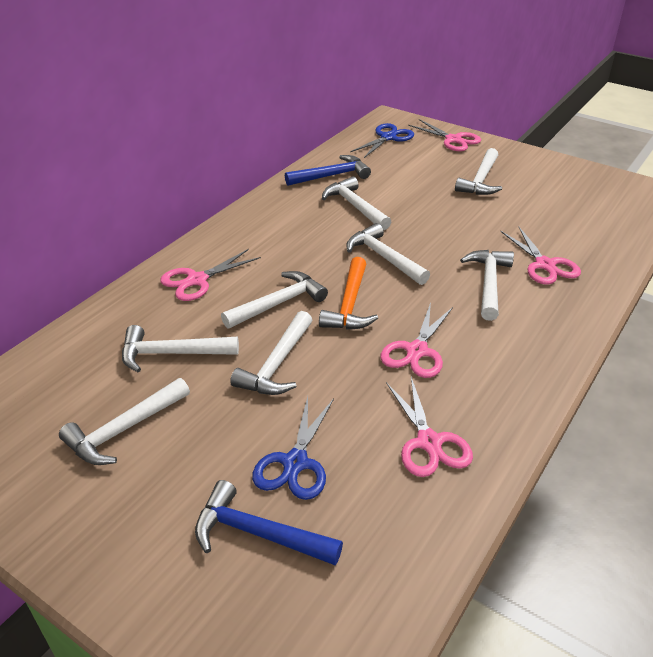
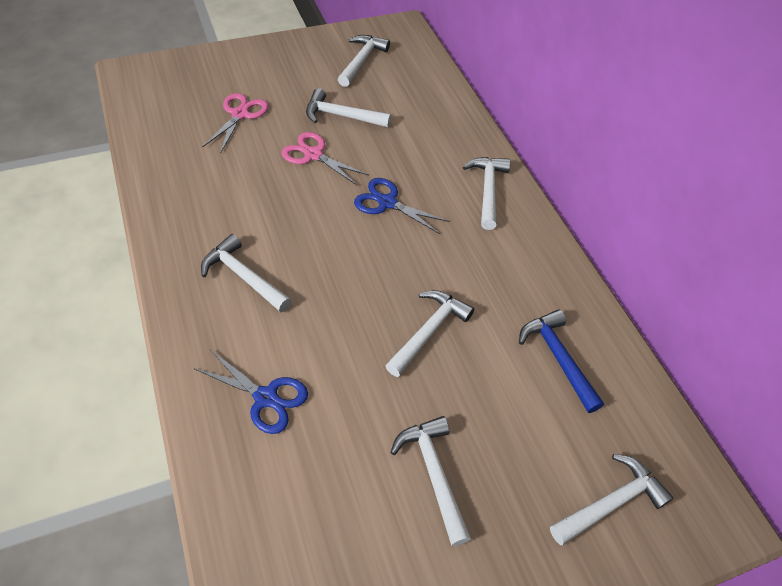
blue hammer: 2 -> 1
orange hammer: 1 -> 0
pink scissors: 5 -> 2
white hammer: 8 -> 7

